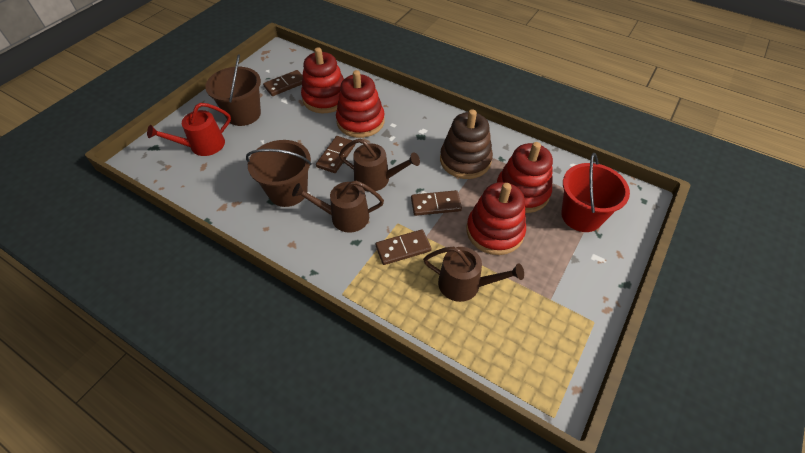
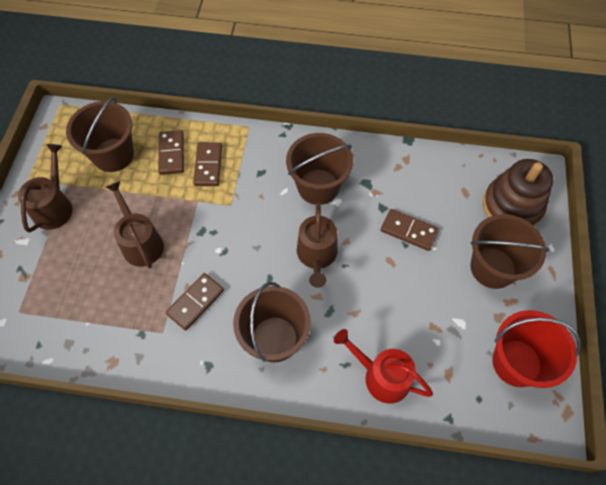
brown bucket: 2 -> 4
red stacking toy: 4 -> 0

